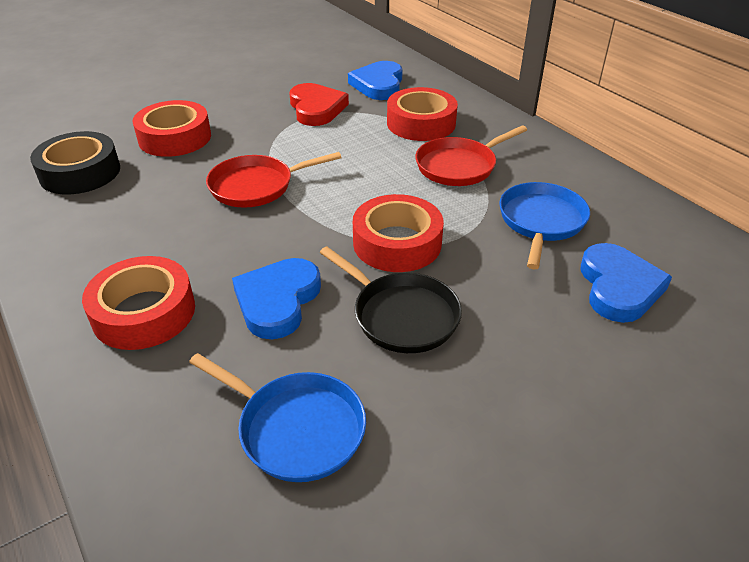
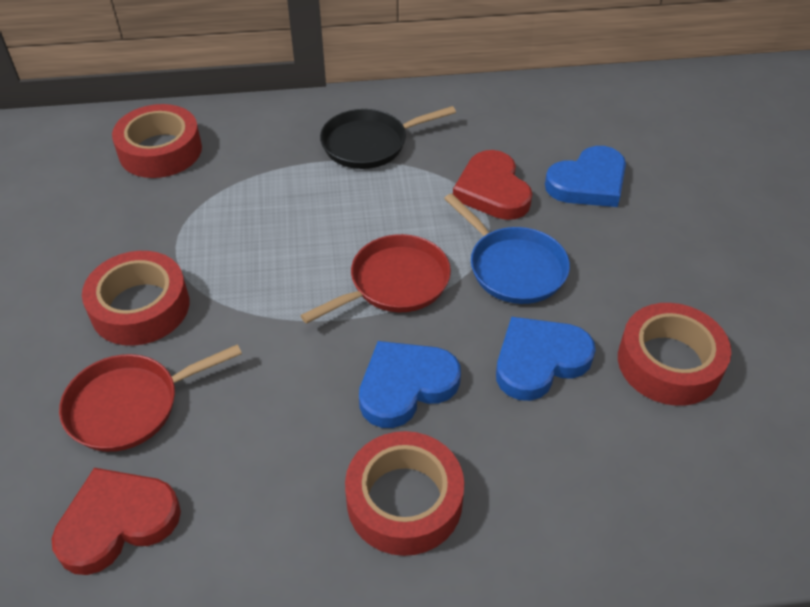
black tape: 1 -> 0
blue pan: 2 -> 1
red heart: 1 -> 2

